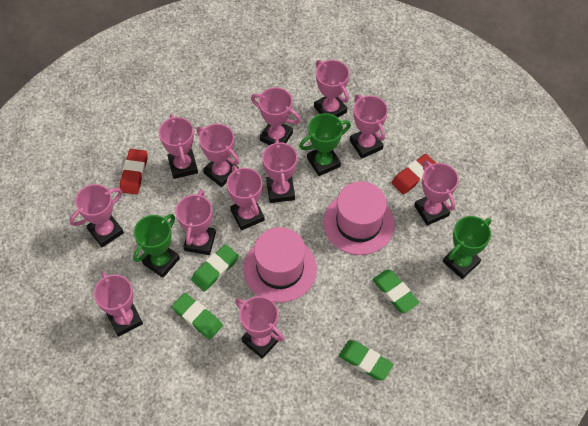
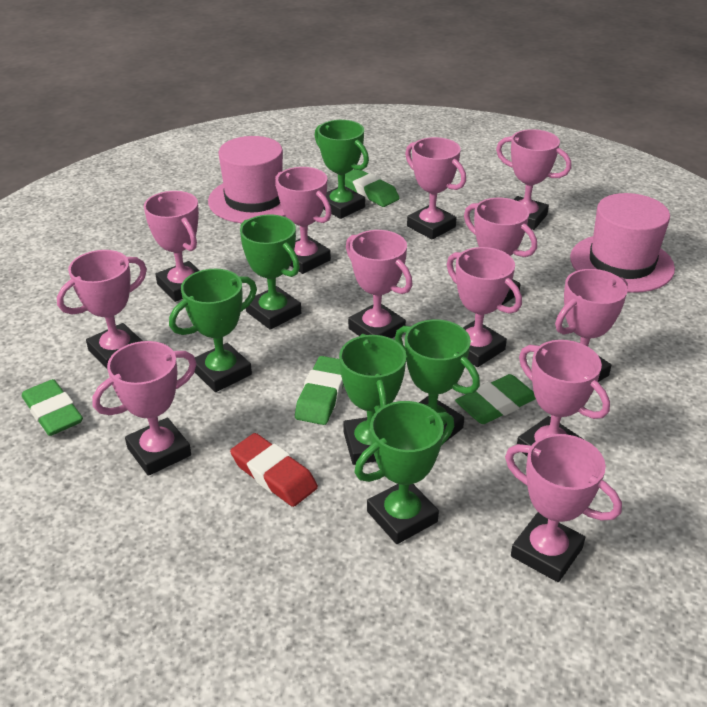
green trophy: 3 -> 6
red eraser: 2 -> 1

